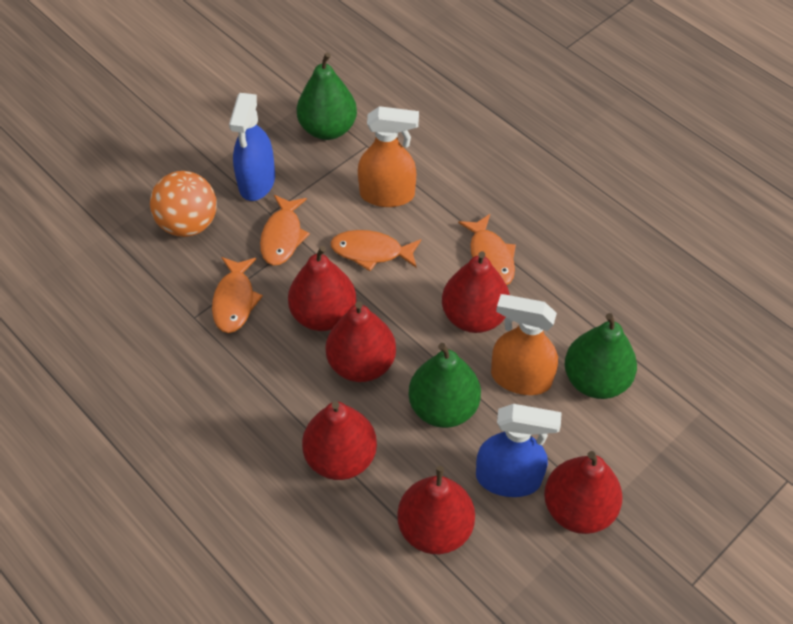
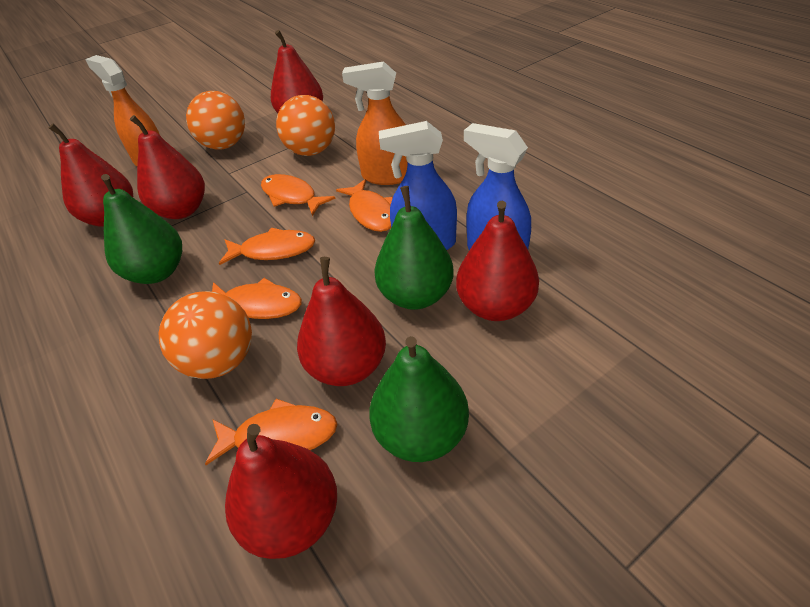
orange ball: 1 -> 3
orange fish: 4 -> 5

